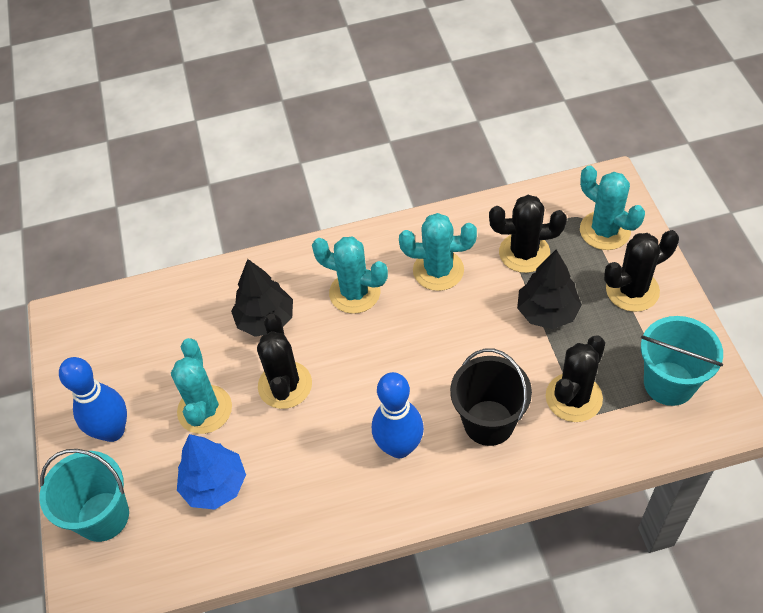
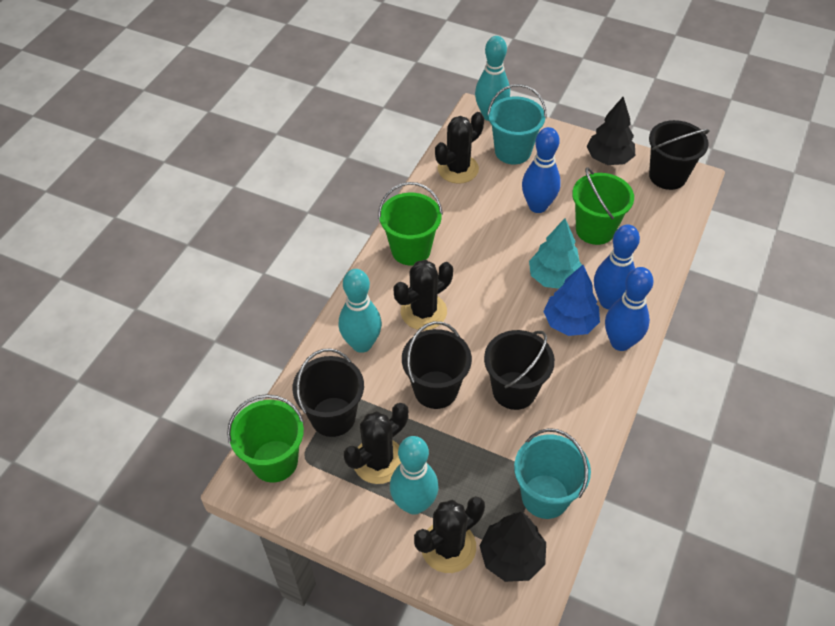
black bucket: 1 -> 4
blue bowling pin: 2 -> 3
green bucket: 0 -> 3
turquoise bowling pin: 0 -> 3
turquoise cactus: 4 -> 0
turquoise tree: 0 -> 1

